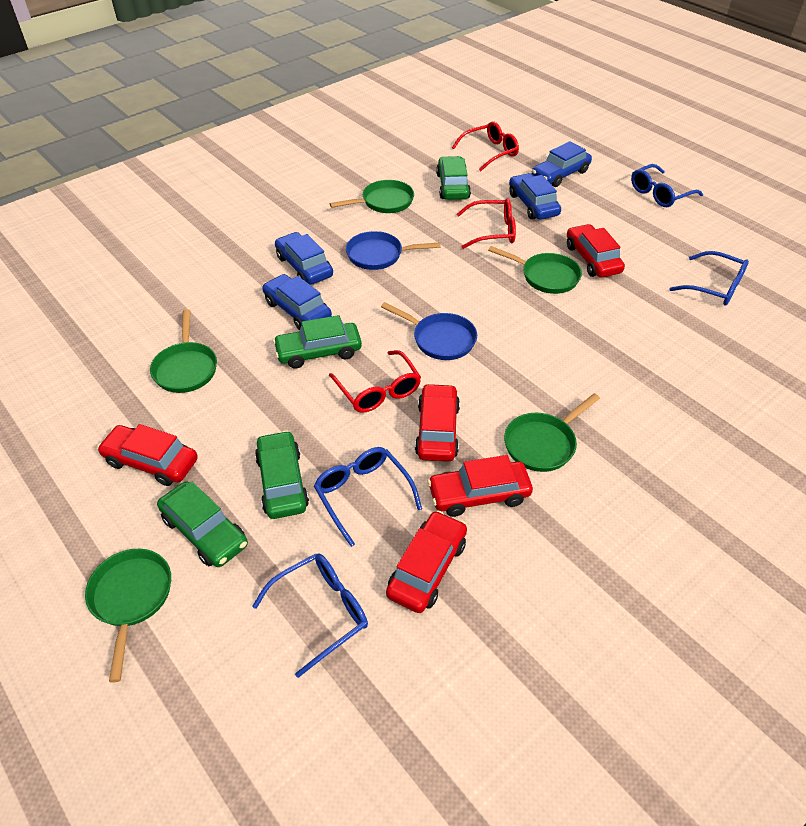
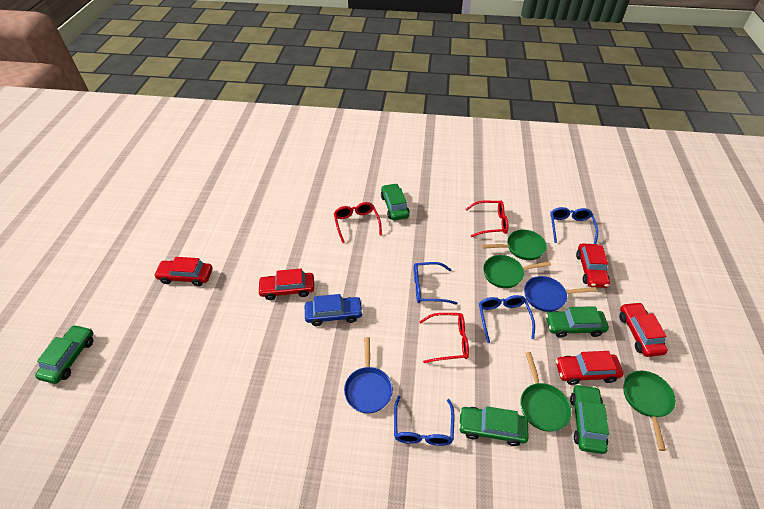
blue car: 4 -> 1
green car: 4 -> 5
green pan: 5 -> 4

